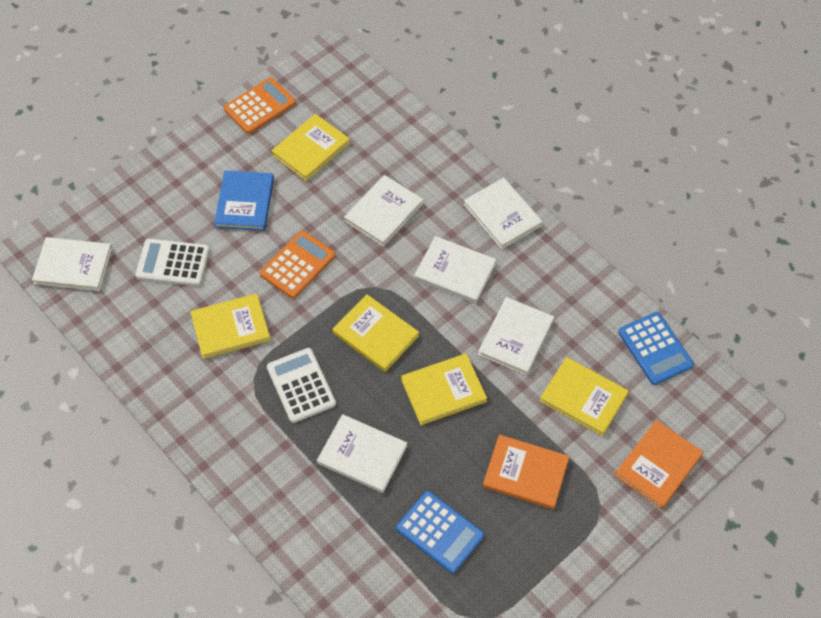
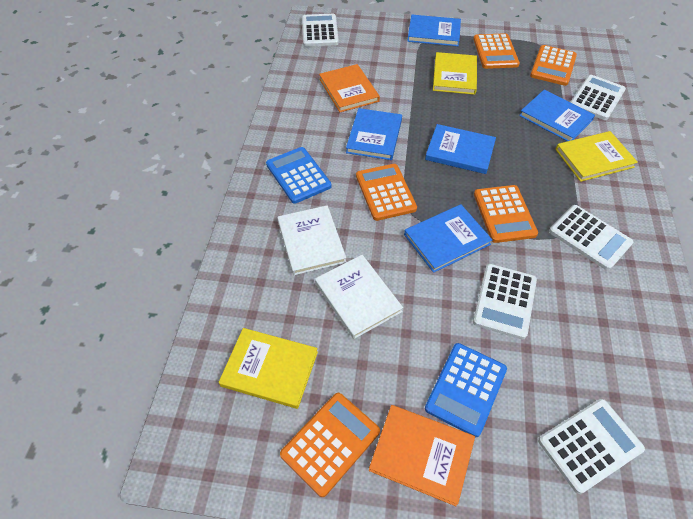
blue book: 1 -> 5
orange calculator: 2 -> 5
white book: 6 -> 2
white calculator: 2 -> 5
yellow book: 5 -> 3

